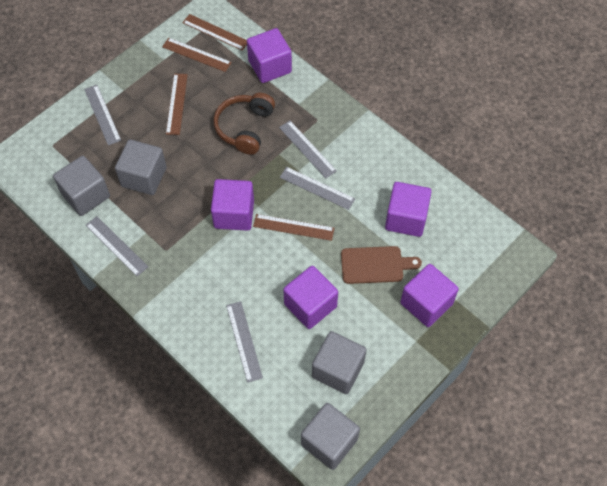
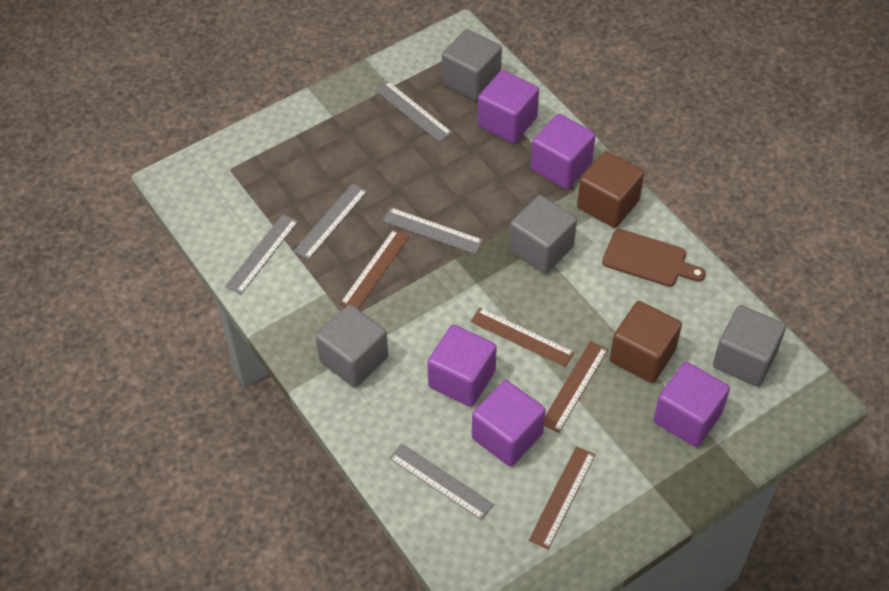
brown cube: 0 -> 2
brown headphones: 1 -> 0

